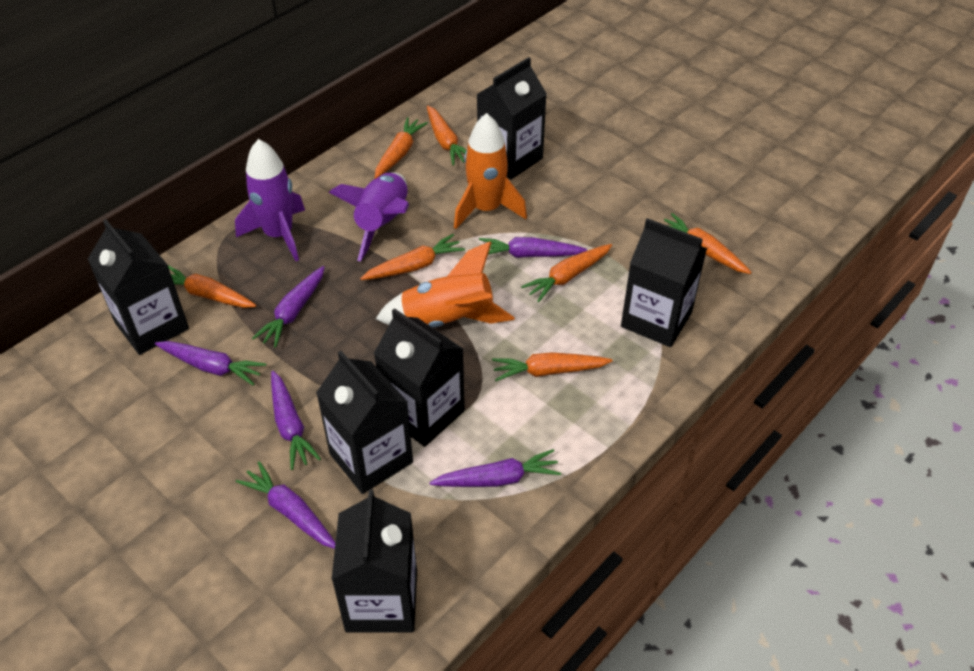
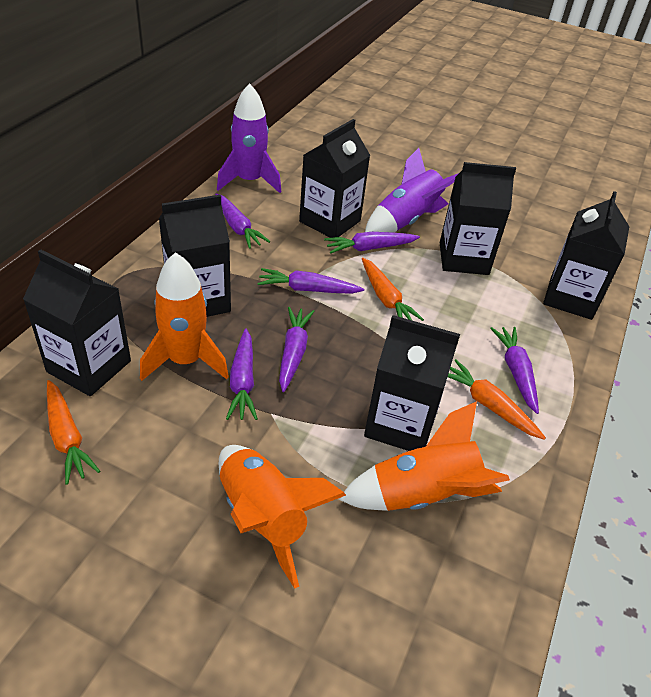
orange carrot: 7 -> 3
orange rocket: 2 -> 3

